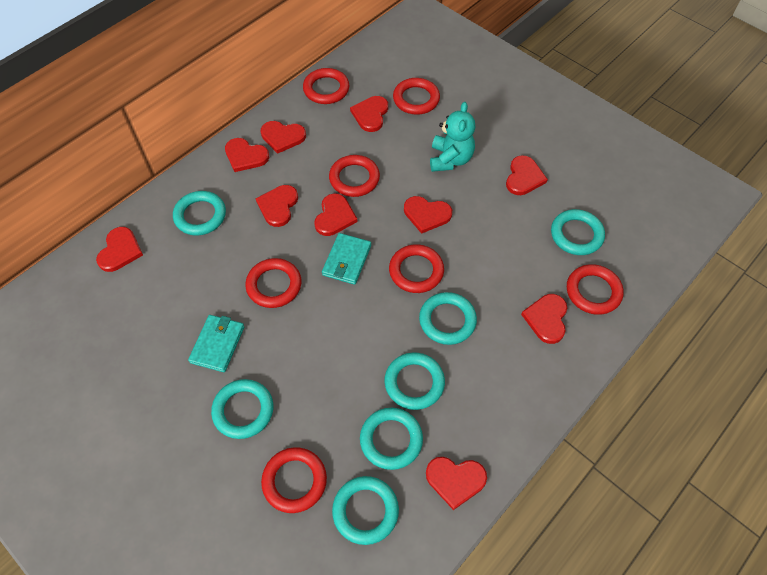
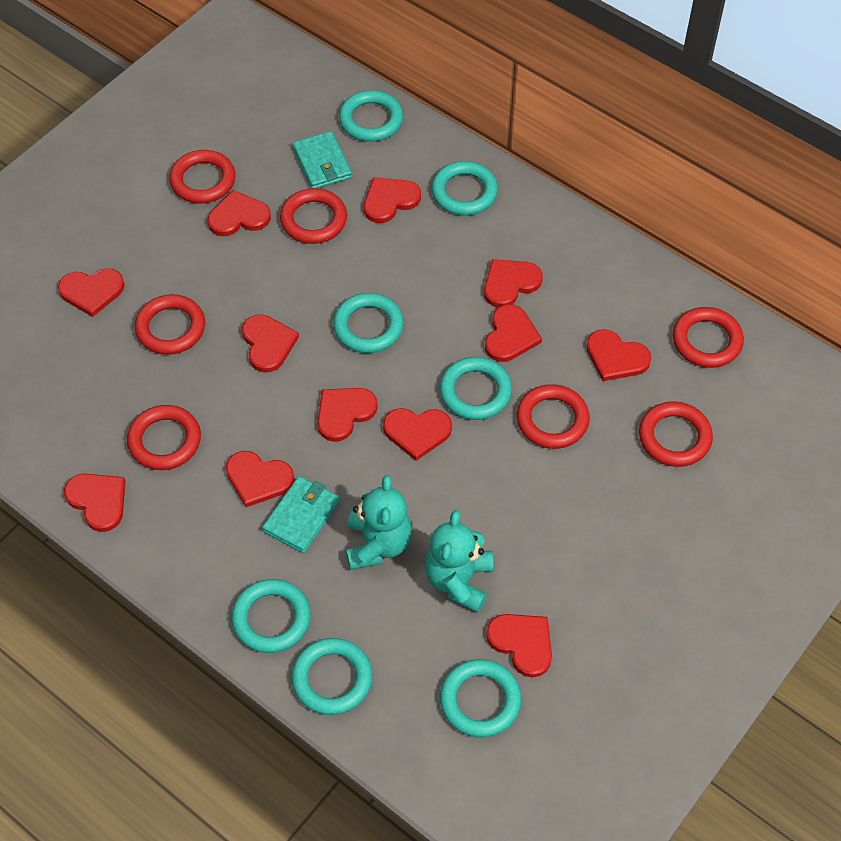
red heart: 10 -> 12
turquoise teddy bear: 1 -> 2

